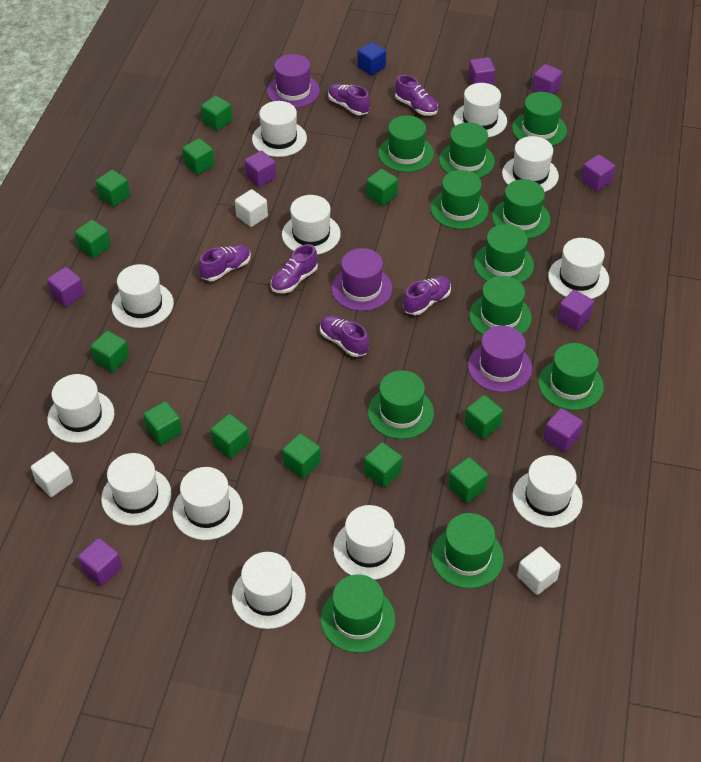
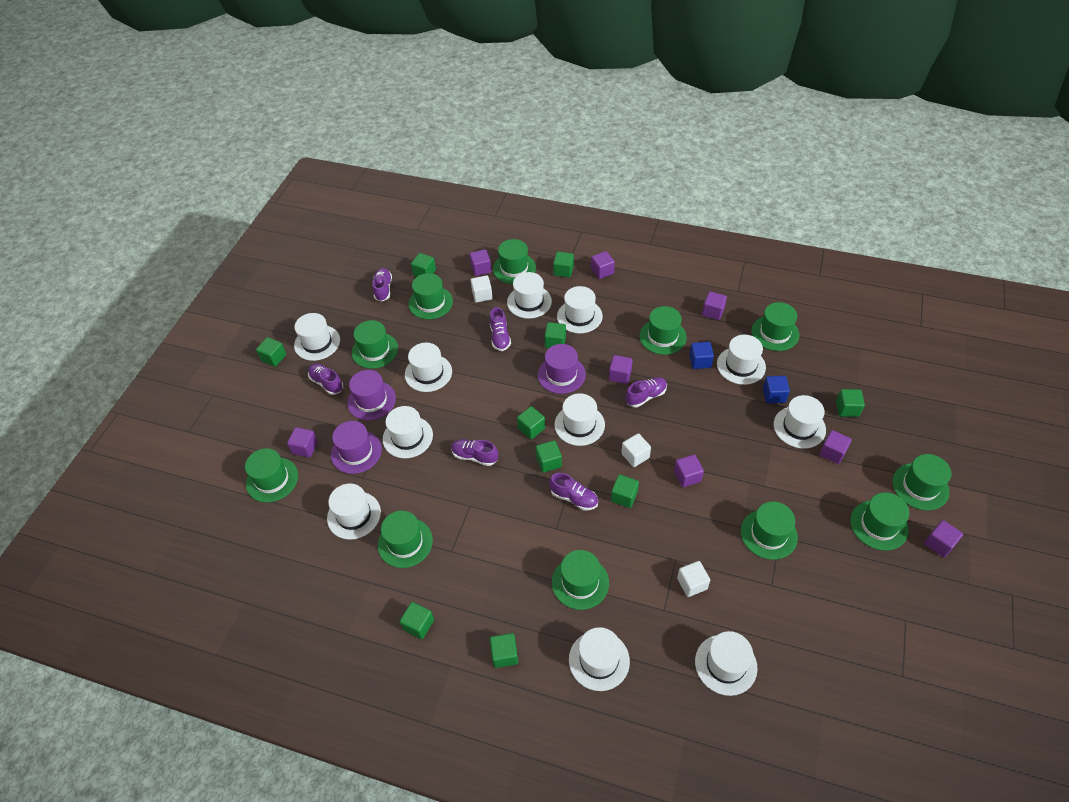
blue cube: 1 -> 2
green cube: 12 -> 10
white hat: 12 -> 11

